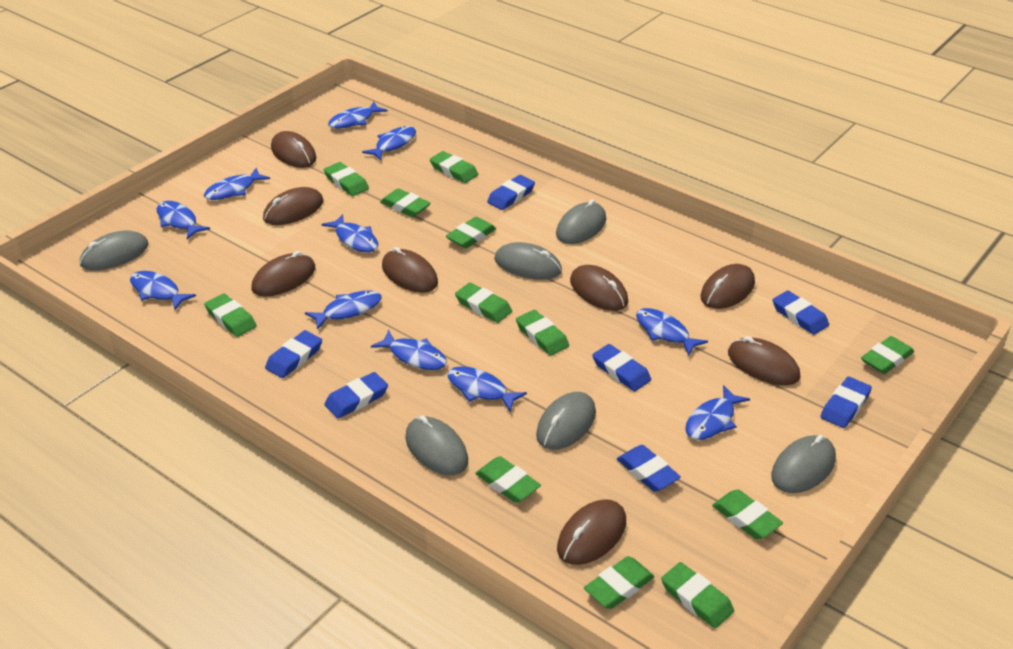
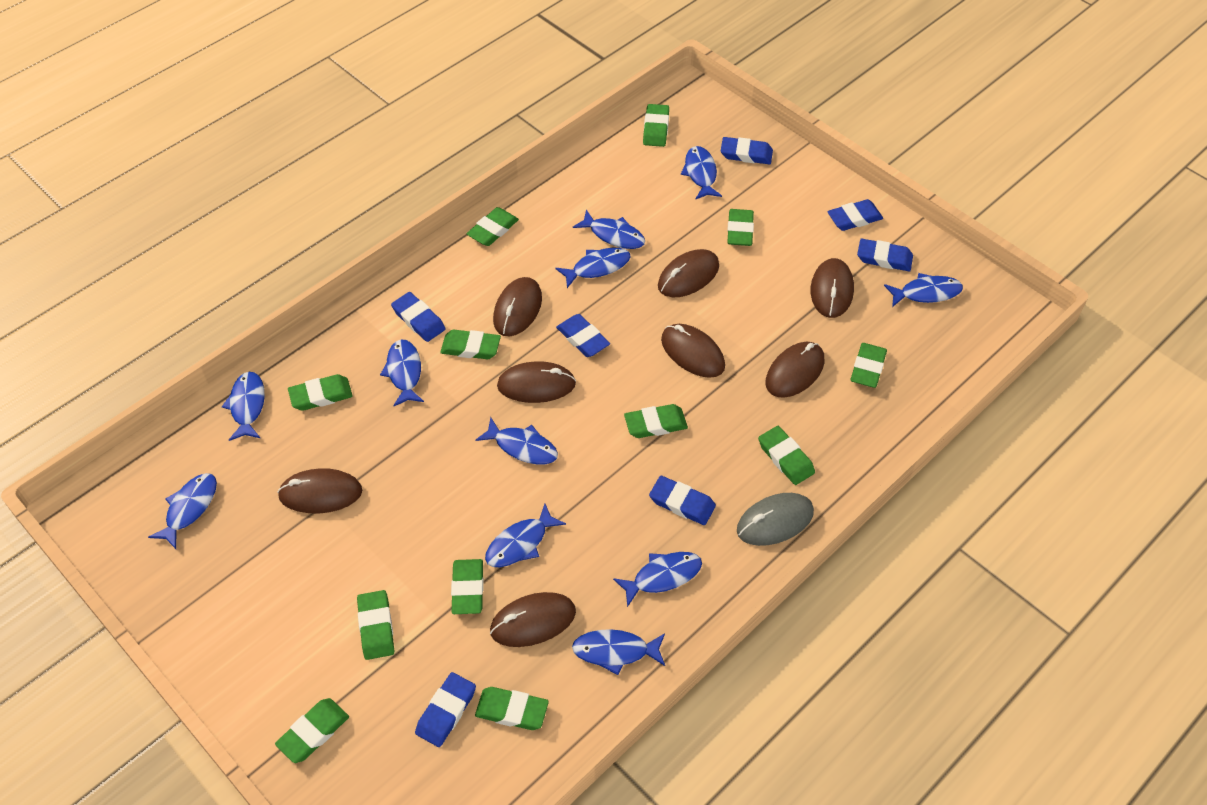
grey mouse: 6 -> 1

